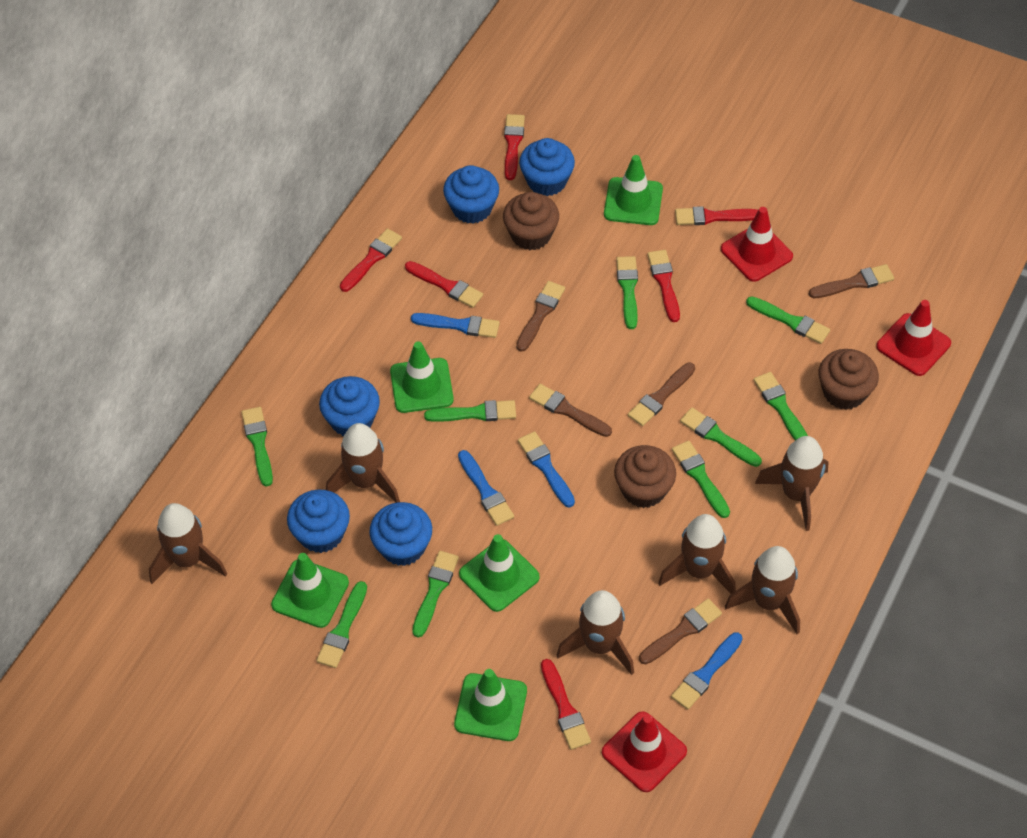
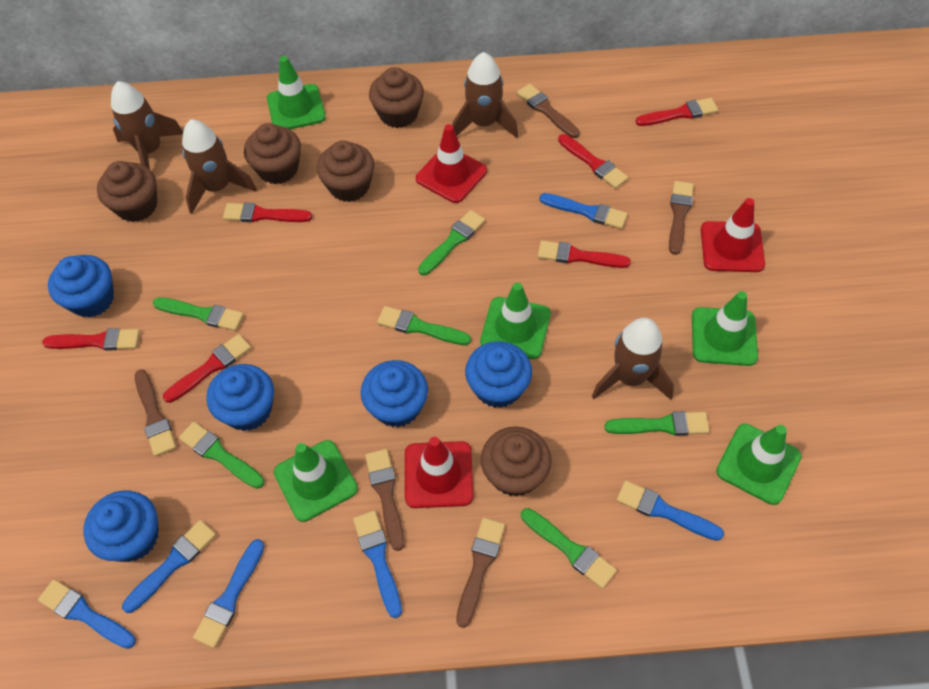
blue brush: 4 -> 6
brown cupcake: 3 -> 5
brown rocket: 6 -> 4
green brush: 9 -> 6

